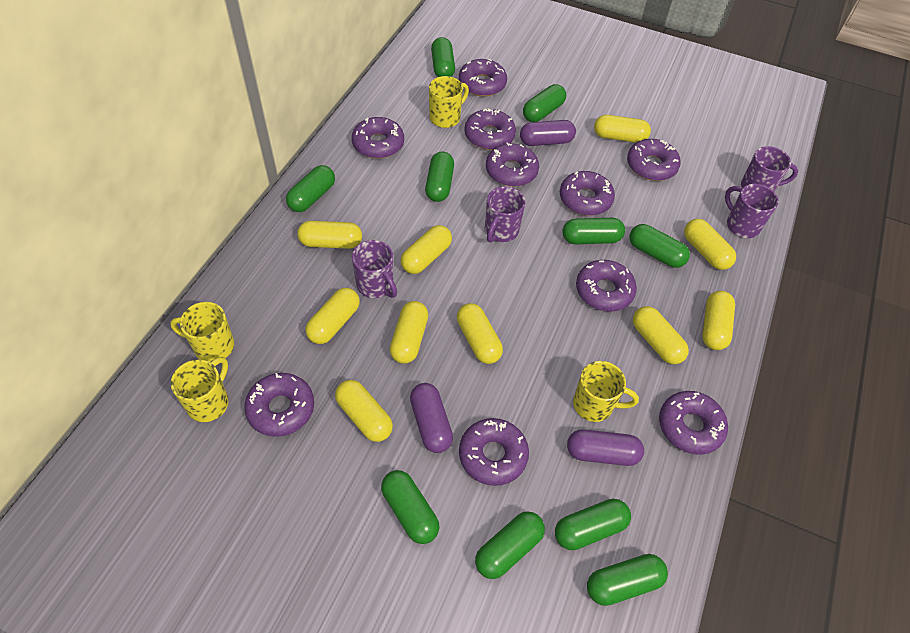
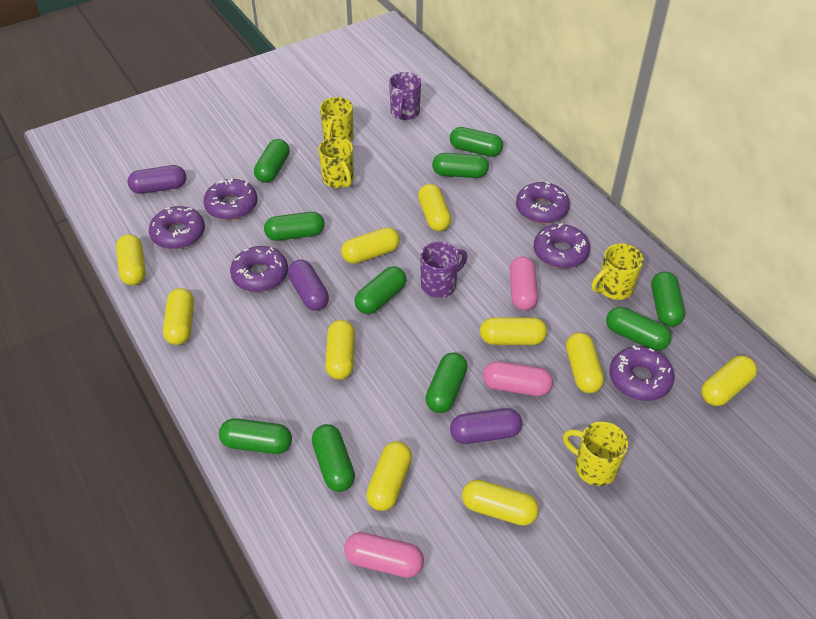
pink capsule: 0 -> 3
purple donut: 10 -> 6
purple mug: 4 -> 2

